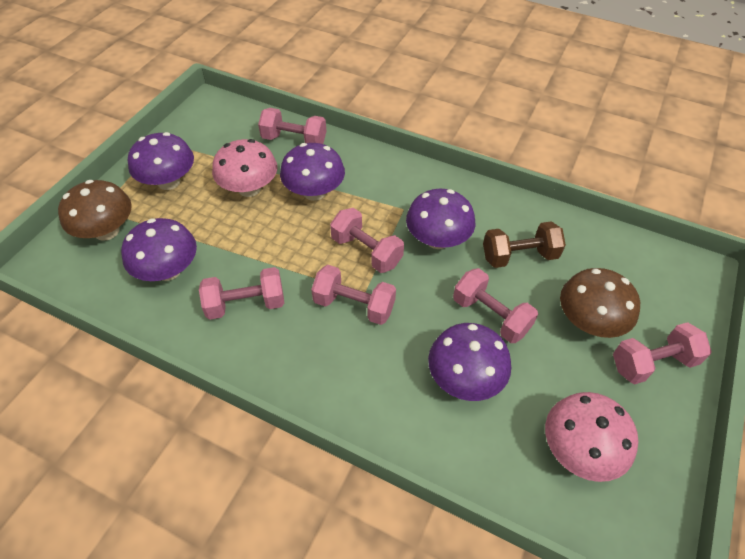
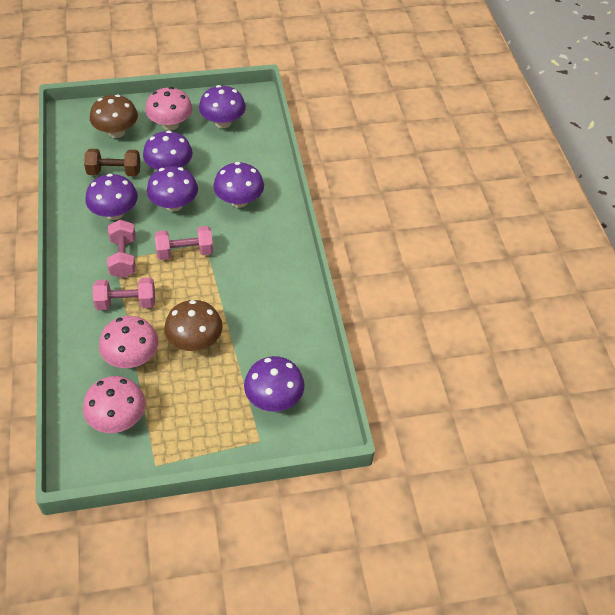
pink dumbbell: 6 -> 3
pink mushroom: 2 -> 3
purple mushroom: 5 -> 6

